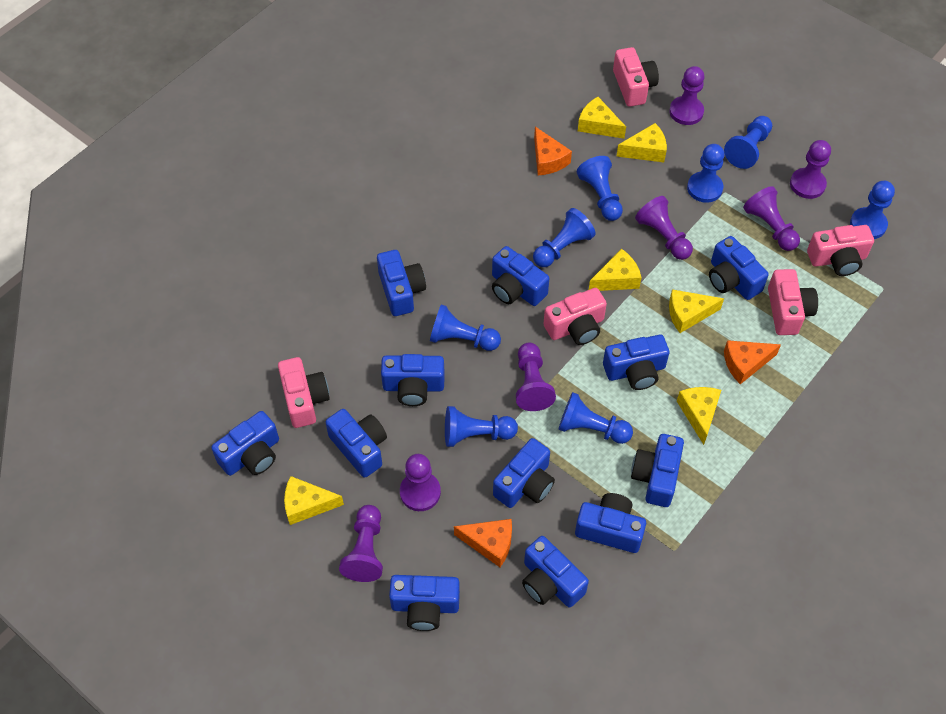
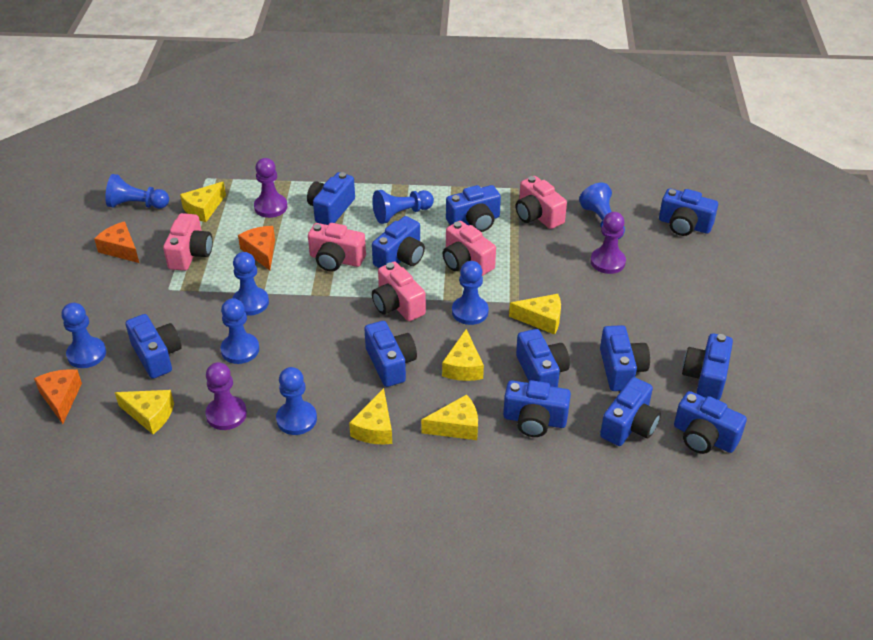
purple pawn: 7 -> 3

